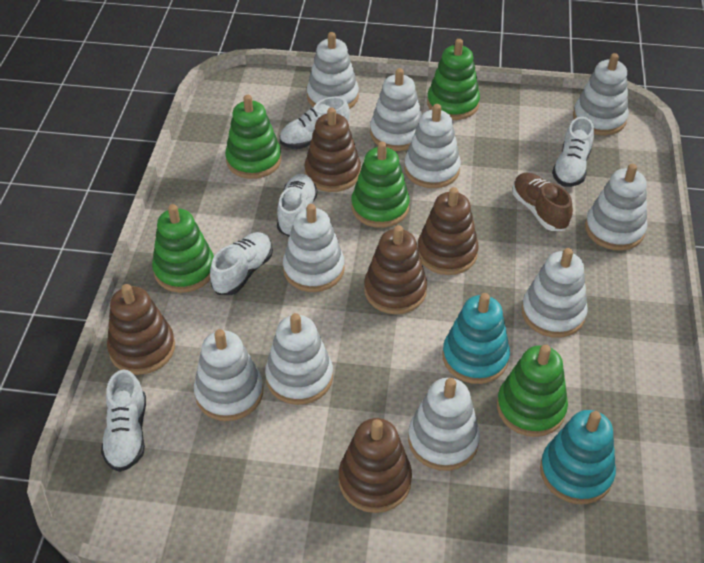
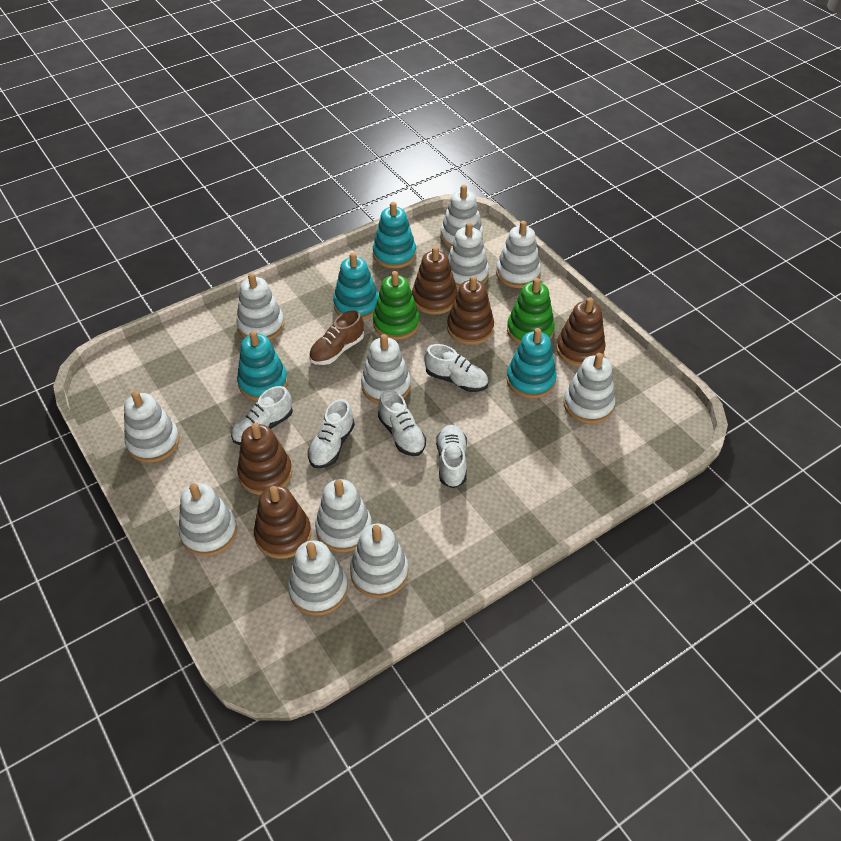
green stacking toy: 5 -> 2
turquoise stacking toy: 2 -> 4
white stacking toy: 10 -> 11

